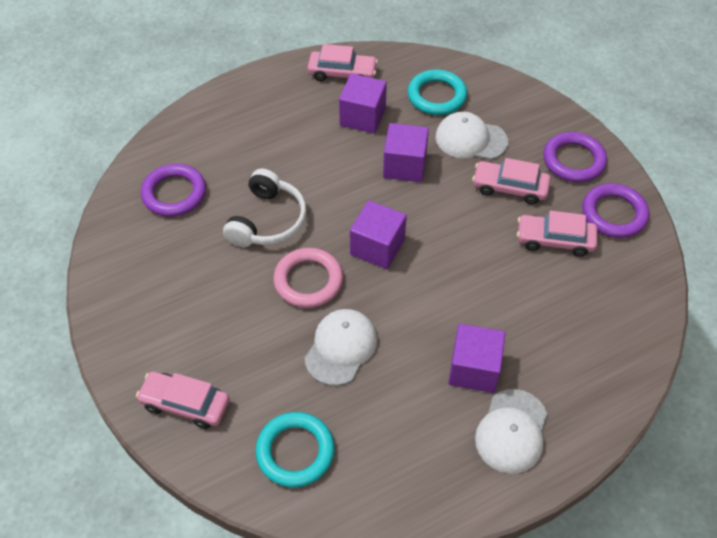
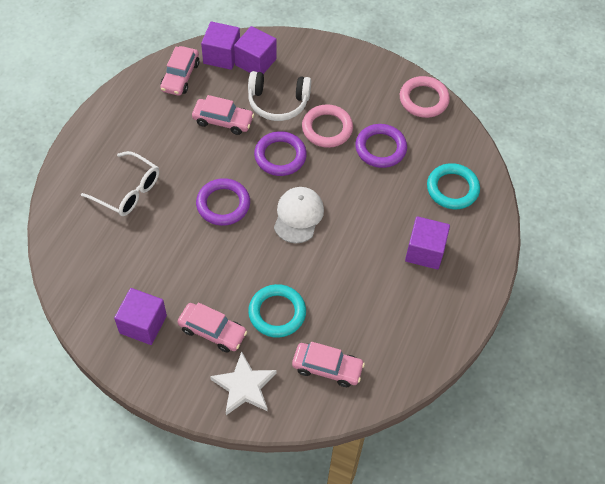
pink ring: 1 -> 2
white cap: 3 -> 1
white glasses: 0 -> 1
white star: 0 -> 1

